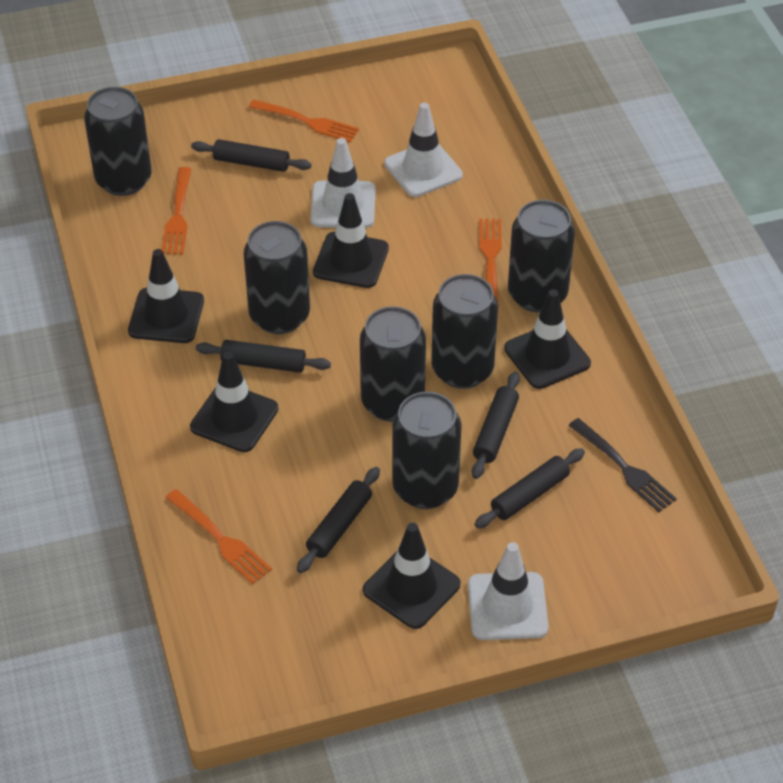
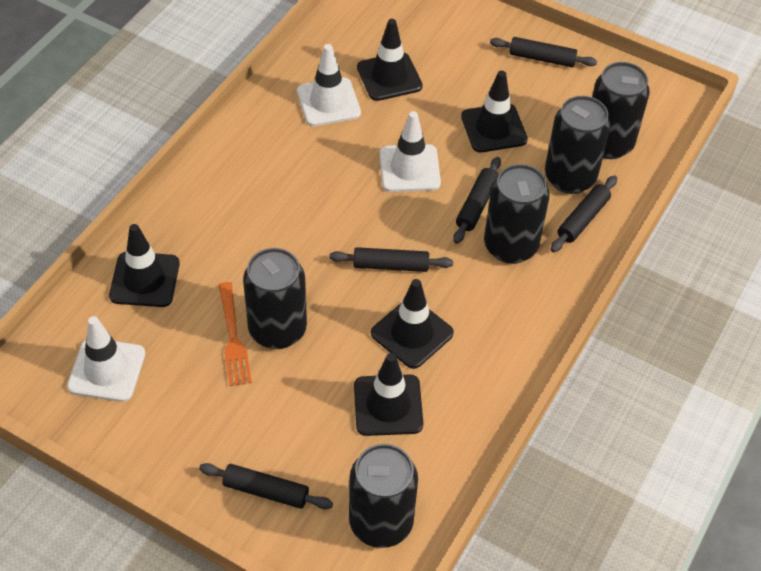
black can: 6 -> 5
black fork: 1 -> 0
orange fork: 4 -> 1

